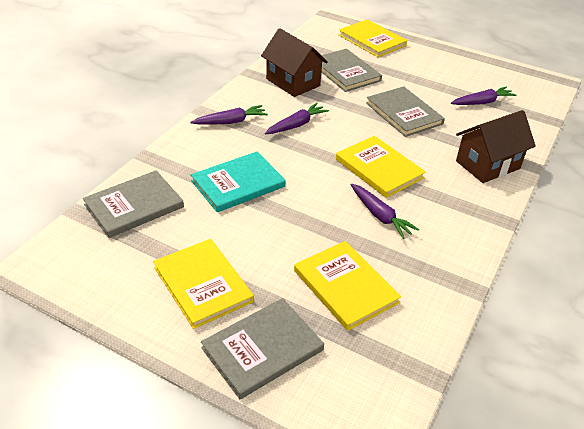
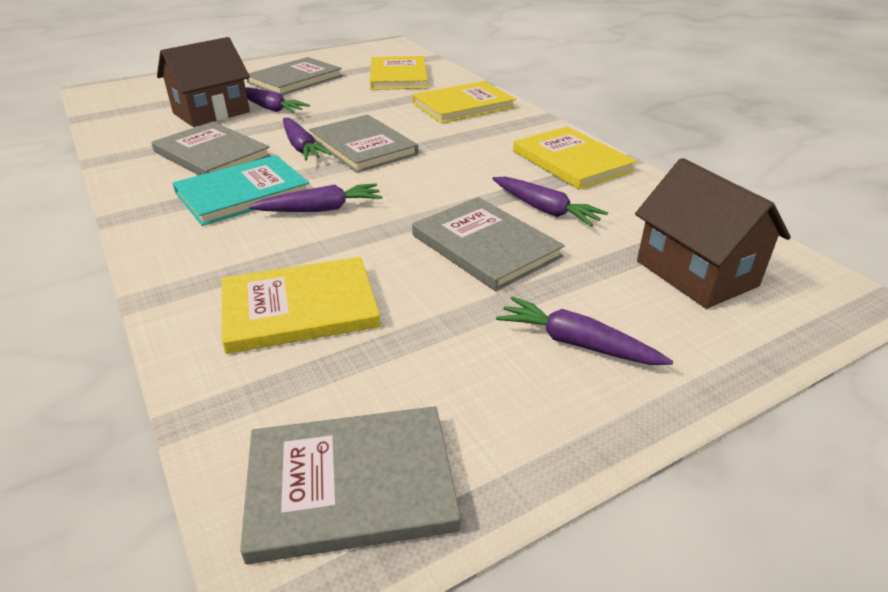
grey book: 4 -> 5
purple carrot: 4 -> 5

